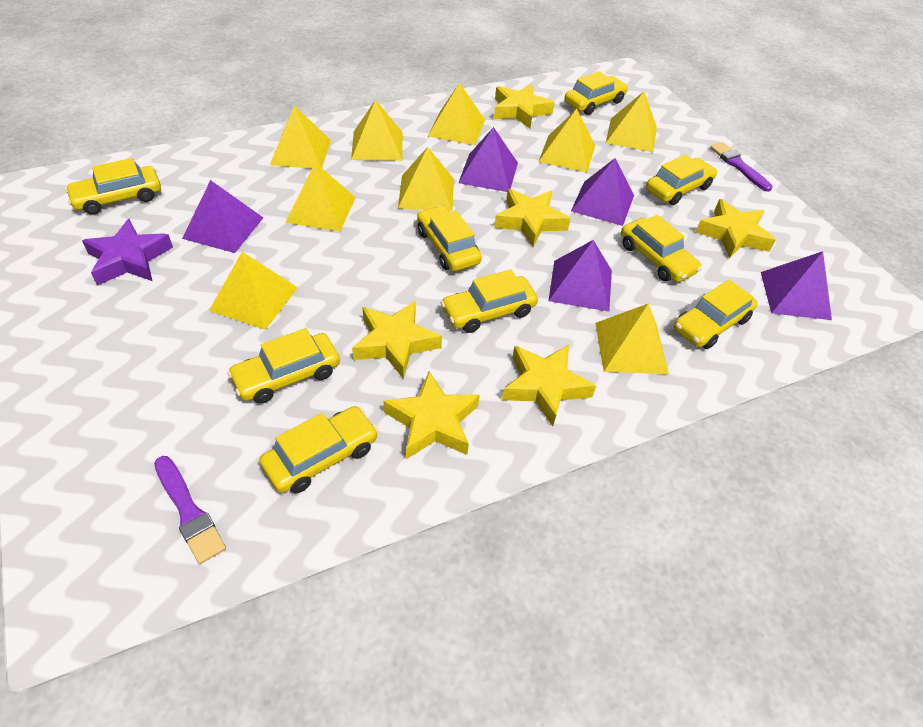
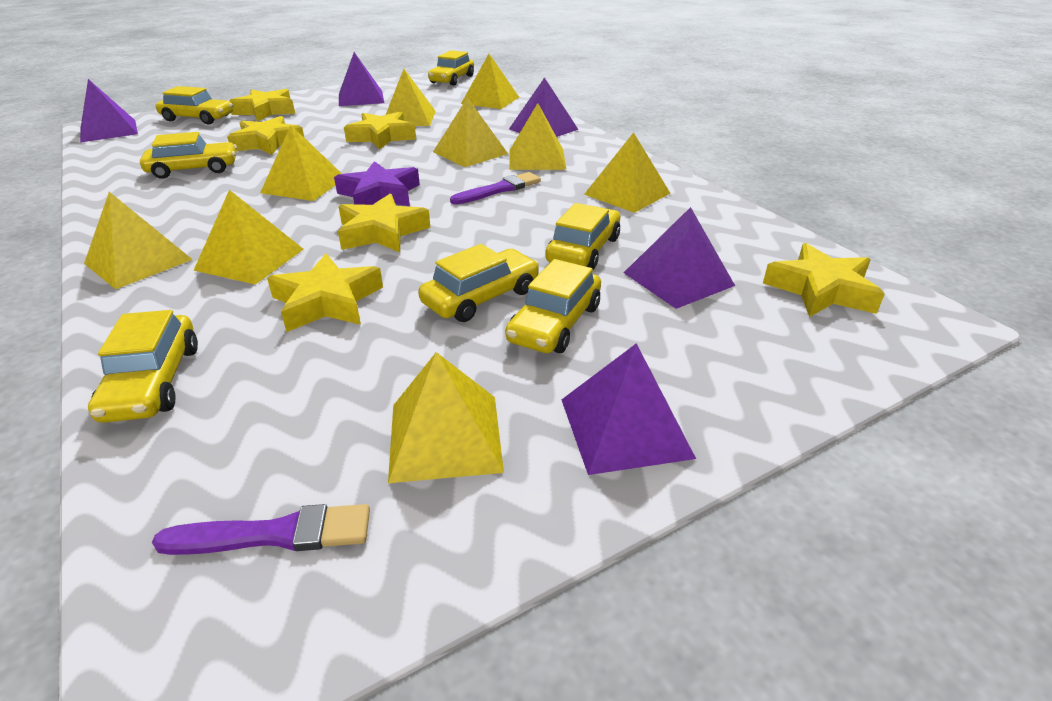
yellow car: 9 -> 7

